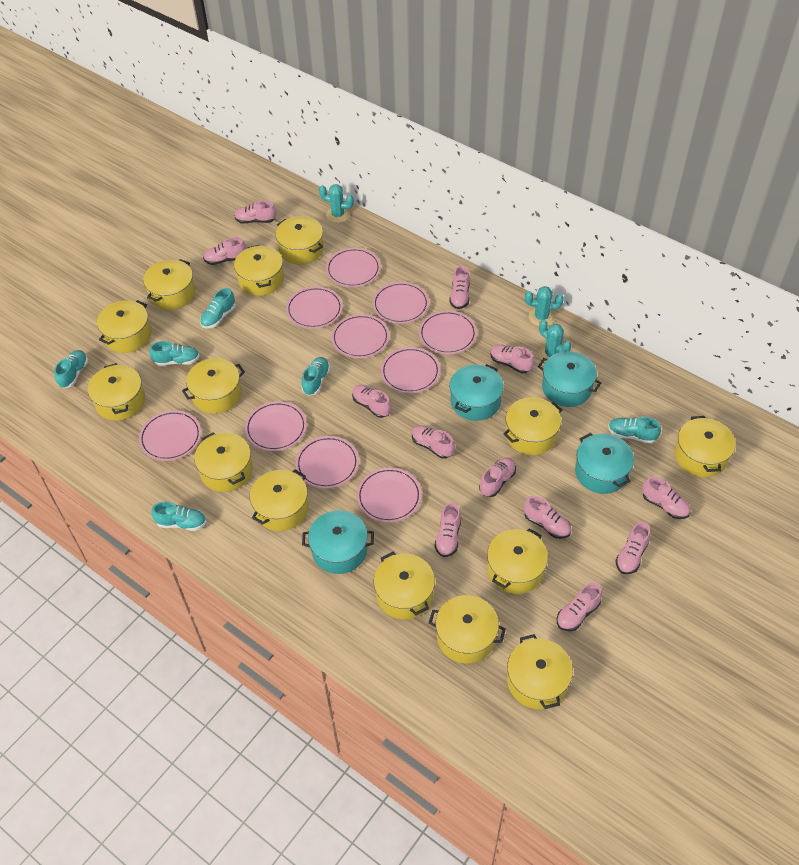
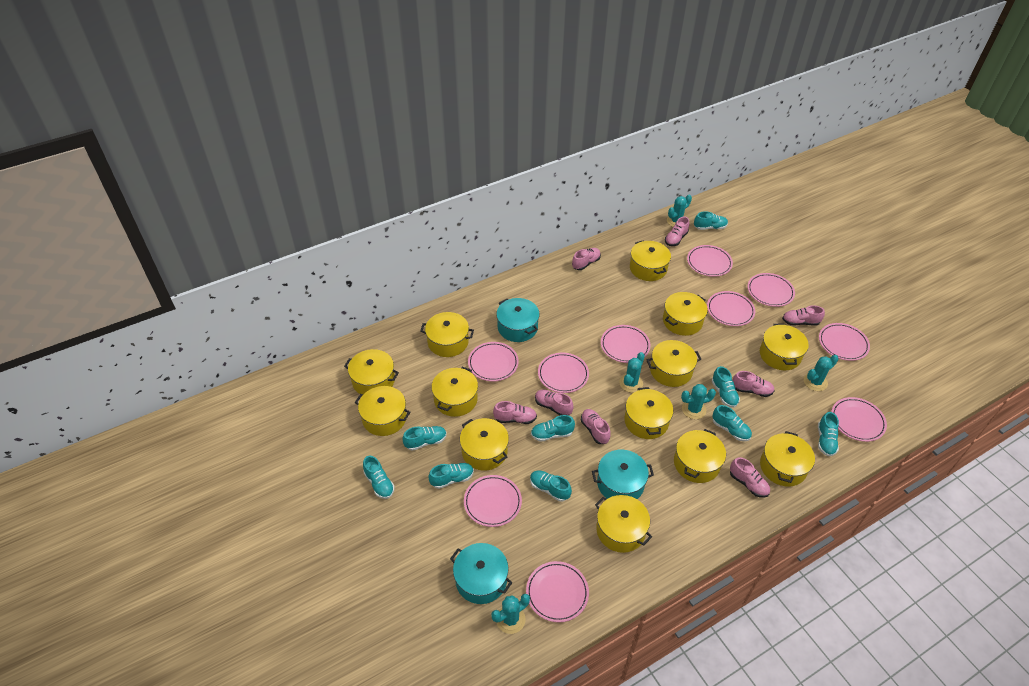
pink shoe: 12 -> 8
turquoise cactus: 3 -> 5
turquoise pot: 4 -> 3
turquoise shoe: 6 -> 9
yellow pot: 14 -> 13

